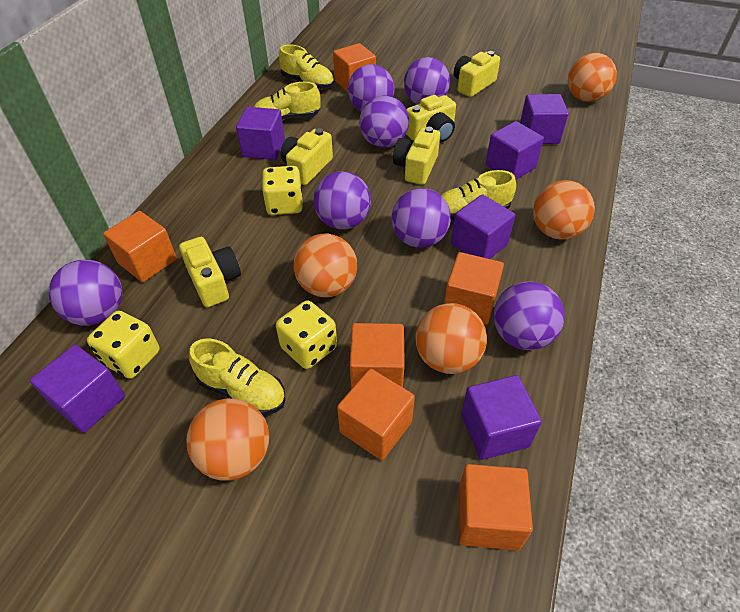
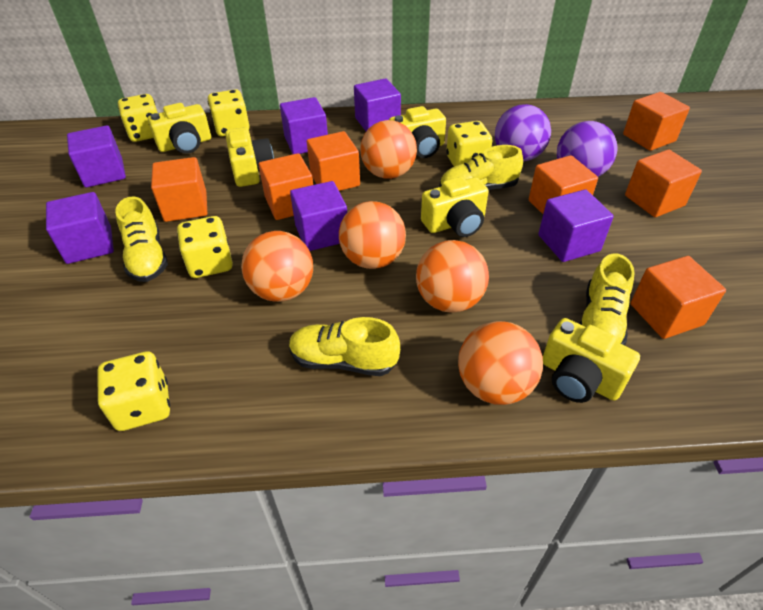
orange cube: 6 -> 7
purple ball: 7 -> 2
yellow dice: 3 -> 5

